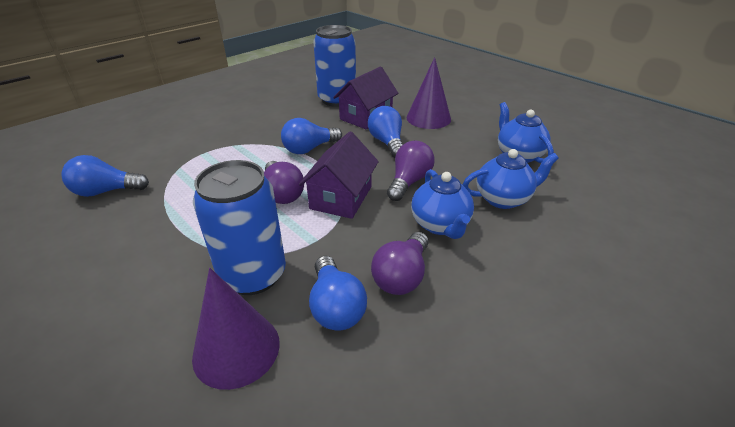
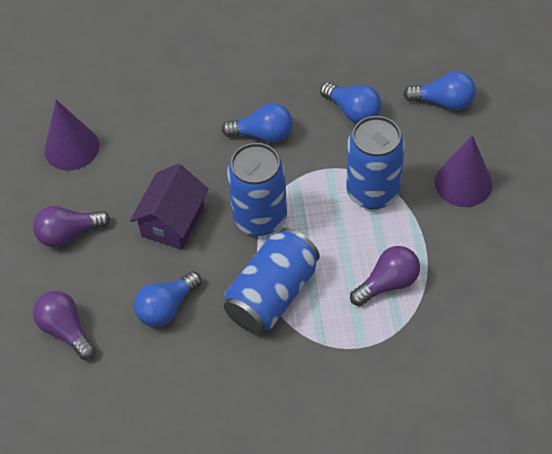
blue can: 2 -> 3
blue teapot: 3 -> 0
purple house: 2 -> 1

